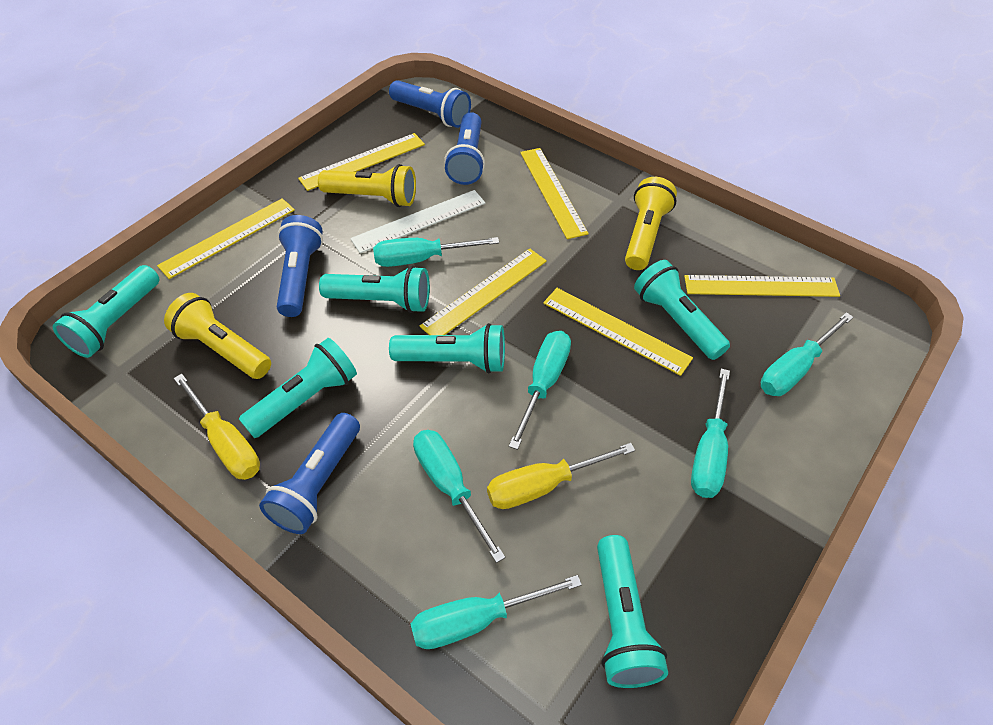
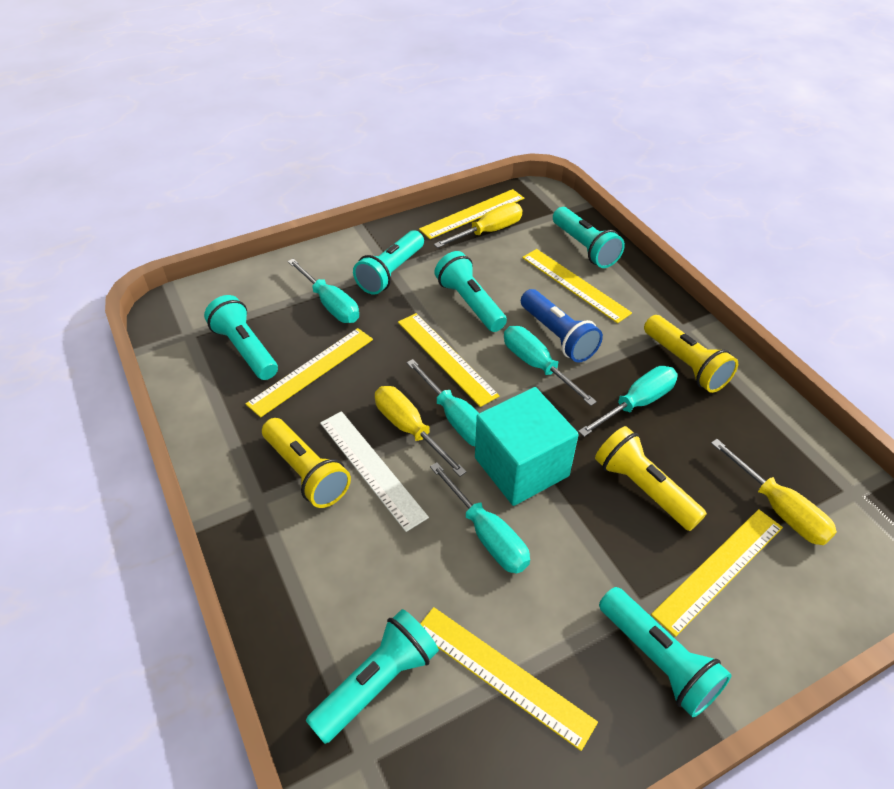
blue flashlight: 4 -> 1
turquoise cube: 0 -> 1
turquoise screwdriver: 6 -> 5
yellow screwdriver: 2 -> 3

